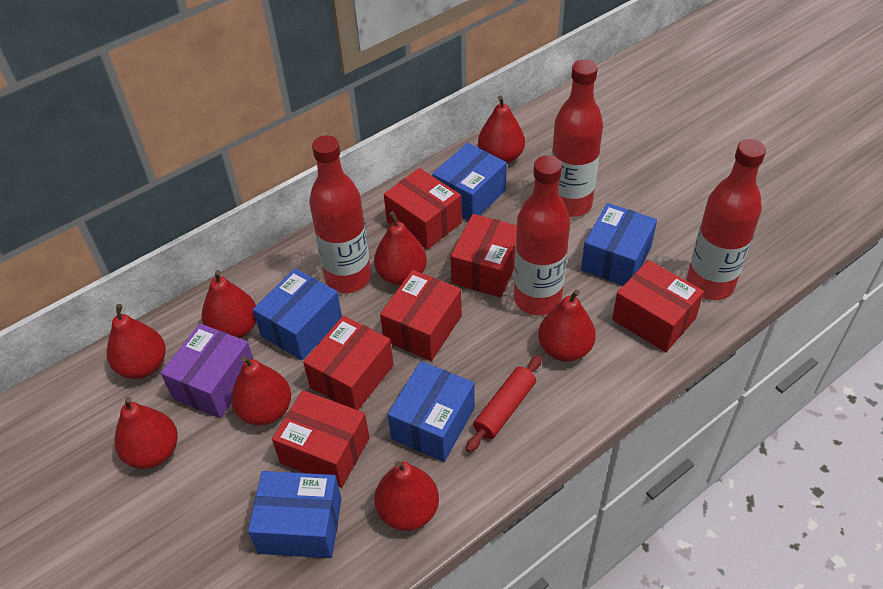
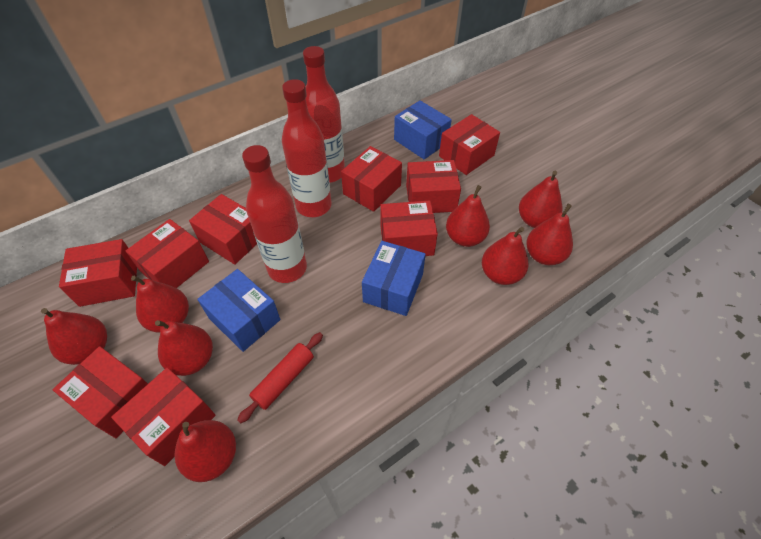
blue box: 5 -> 3
purple box: 1 -> 0
red bottle: 4 -> 3
red box: 6 -> 9

